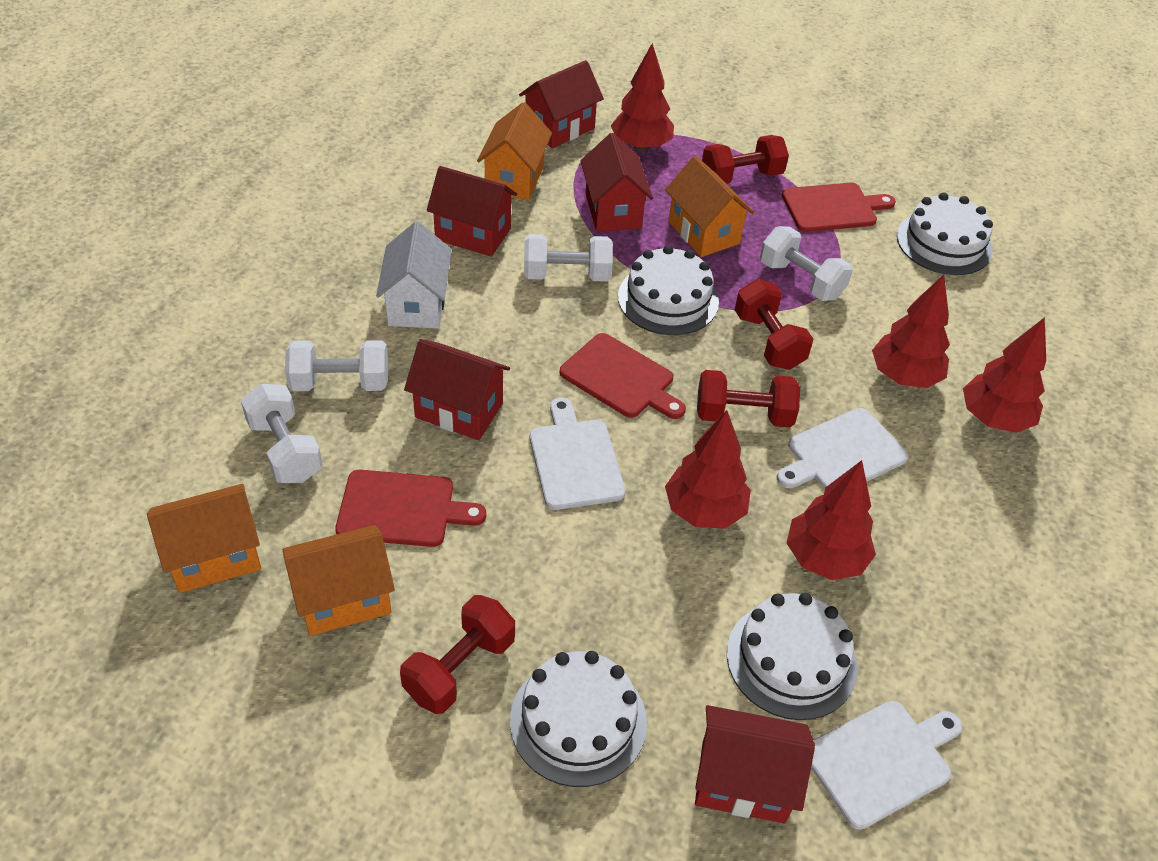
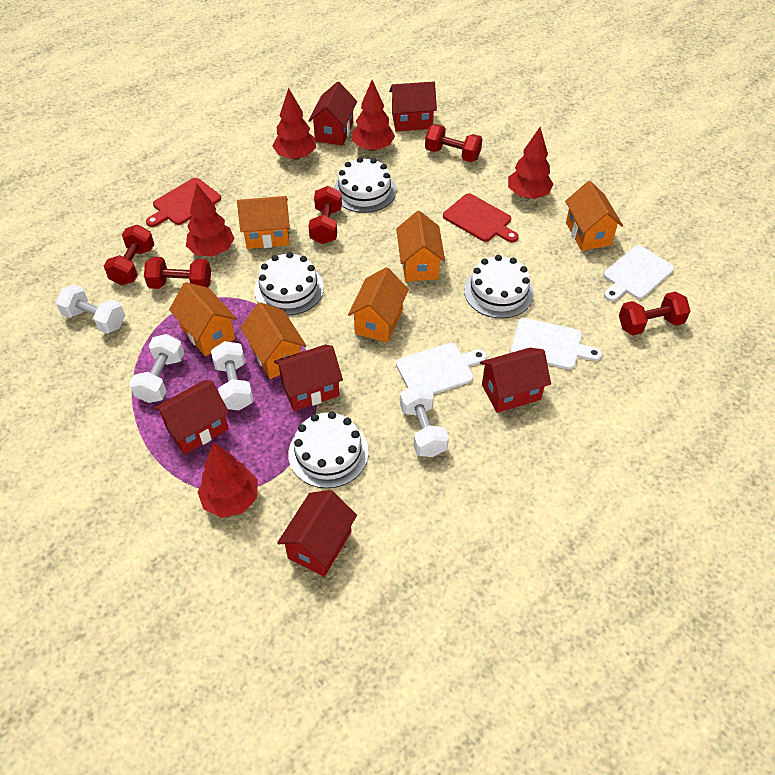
orange house: 4 -> 6
red cutting board: 3 -> 2
red dumbbell: 4 -> 5
red house: 5 -> 6
white house: 1 -> 0

